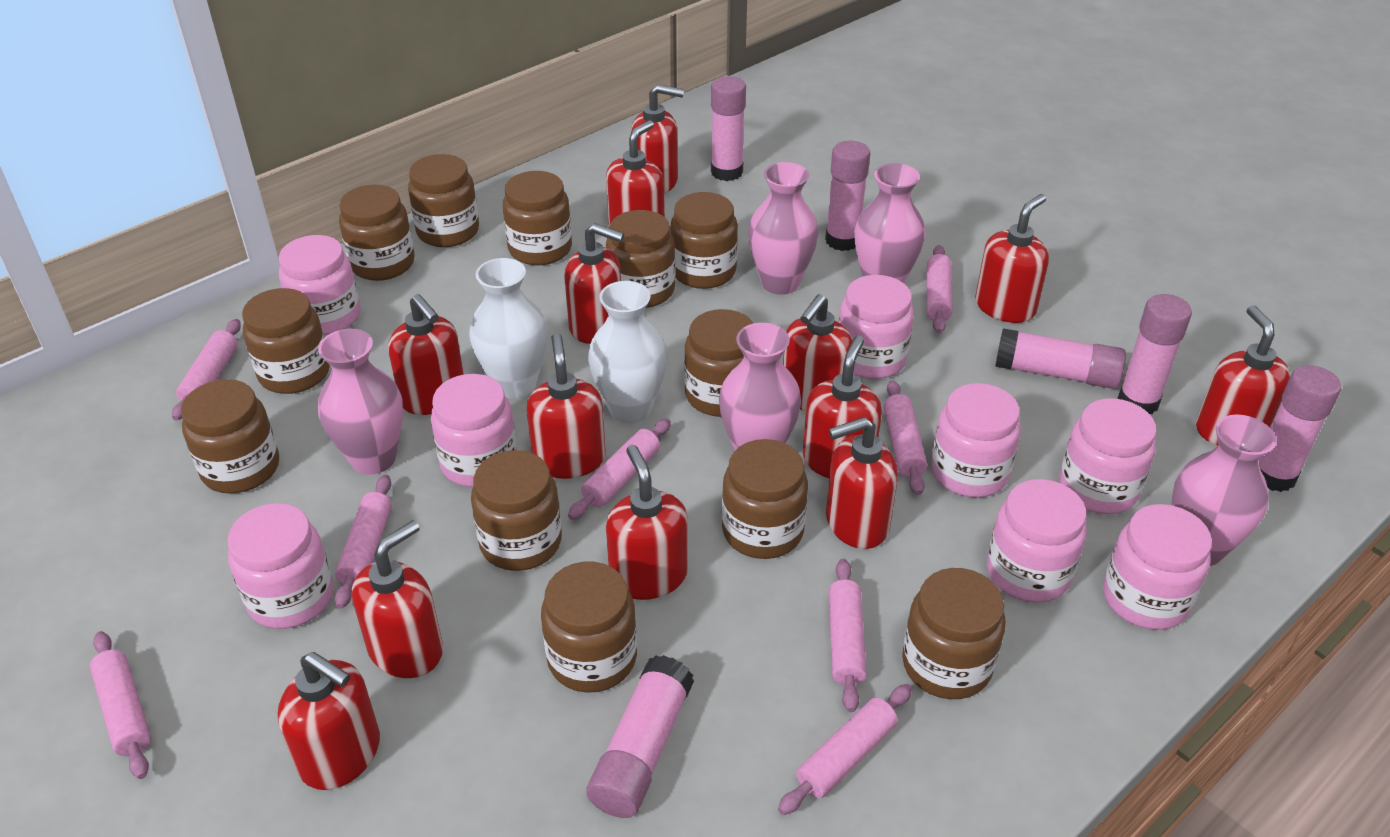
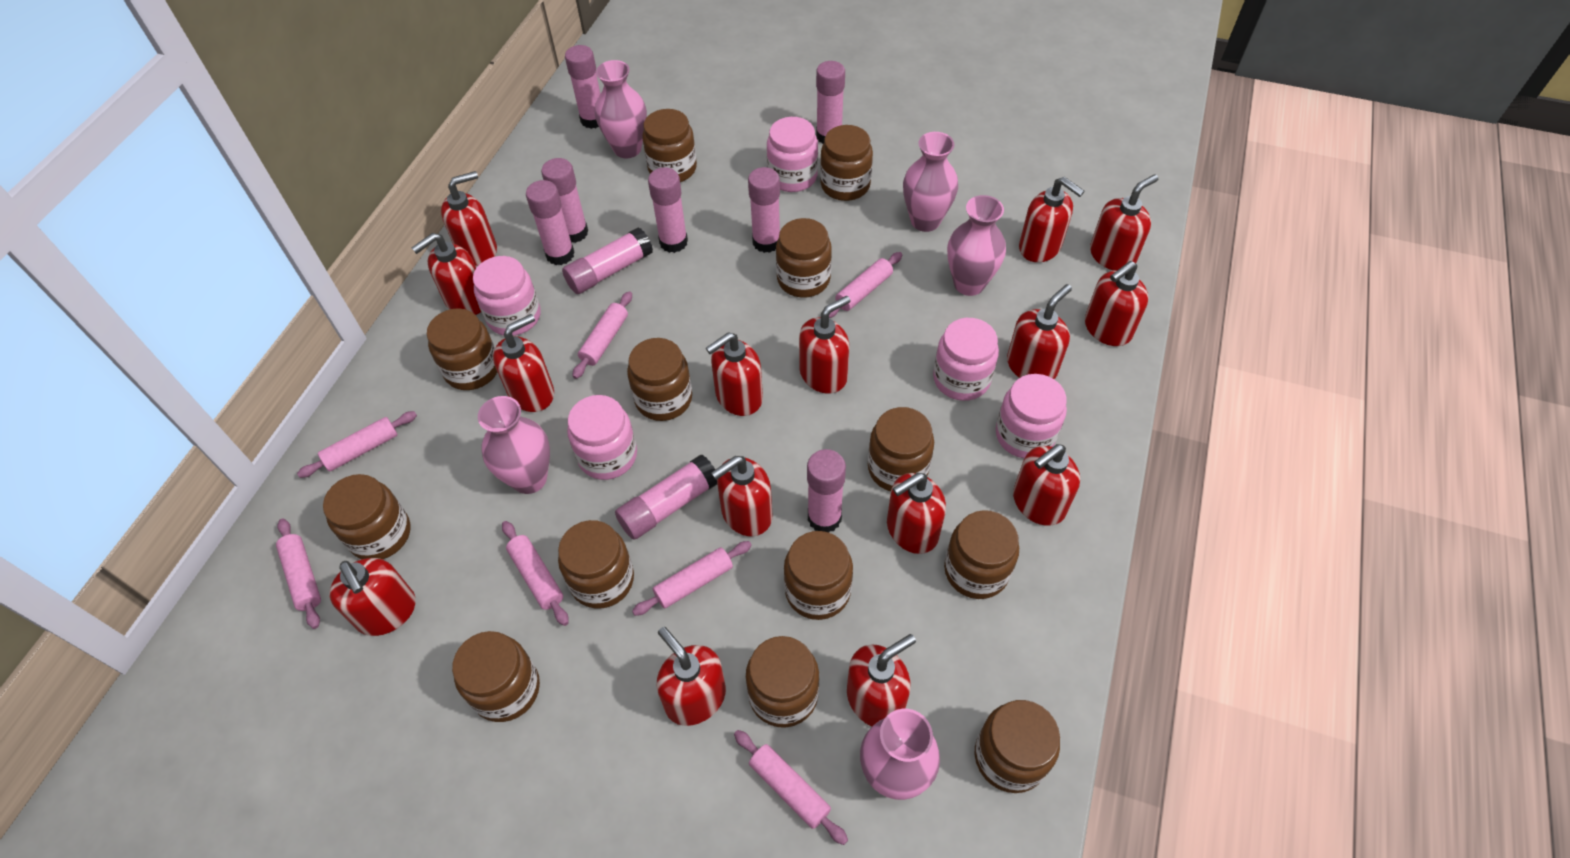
brown jar: 12 -> 13
pink glue stick: 6 -> 9
pink jar: 8 -> 5
pink rolling pin: 8 -> 7
red soap dispenser: 13 -> 15
white vase: 2 -> 0

